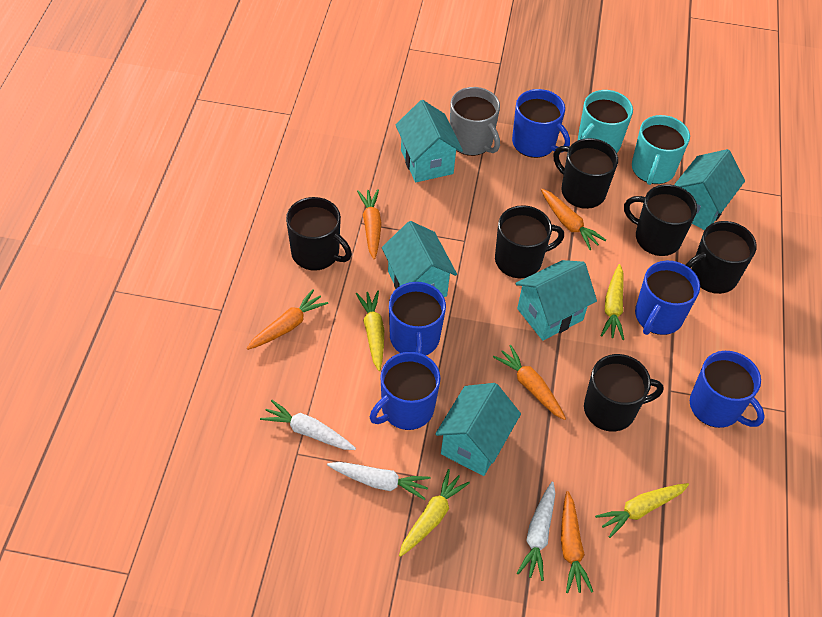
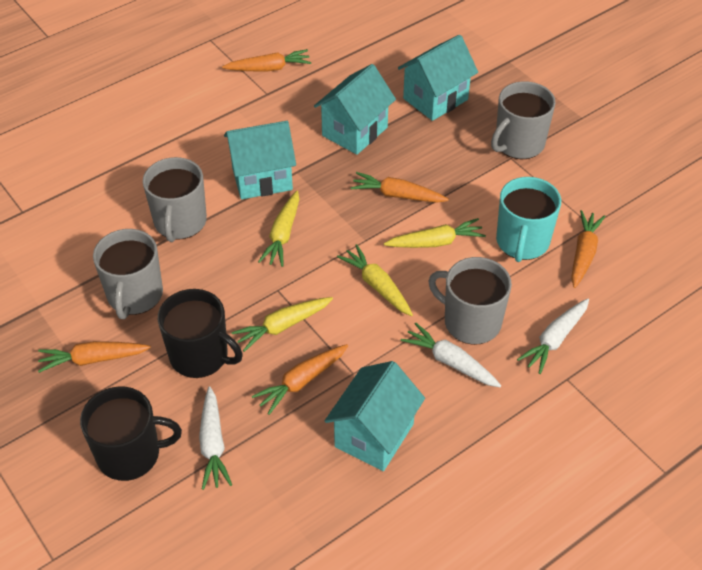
black mug: 6 -> 2
blue mug: 5 -> 0
grey mug: 1 -> 4
turquoise house: 5 -> 4
turquoise mug: 2 -> 1

